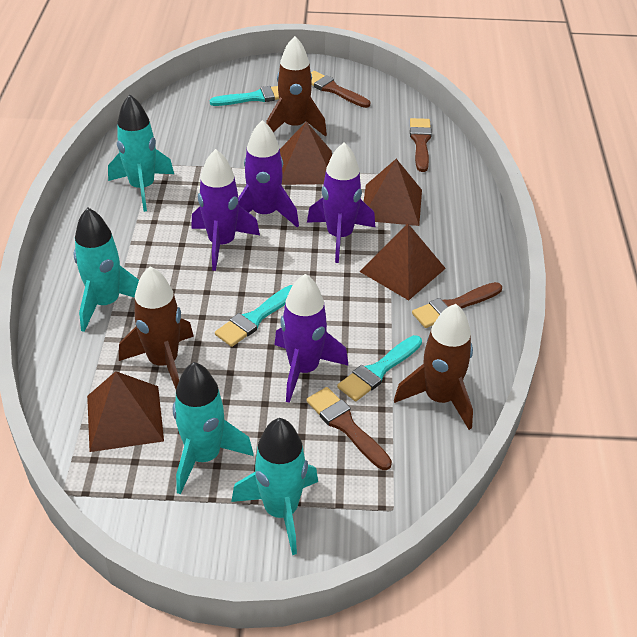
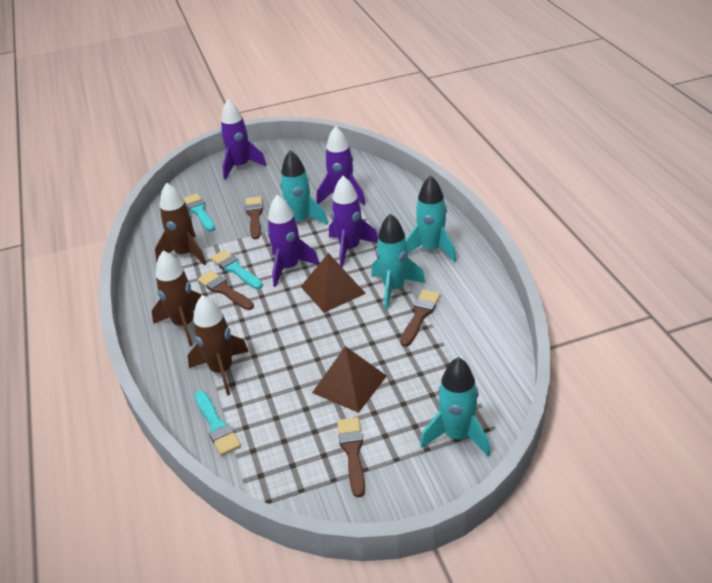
brown pyramid: 4 -> 2

